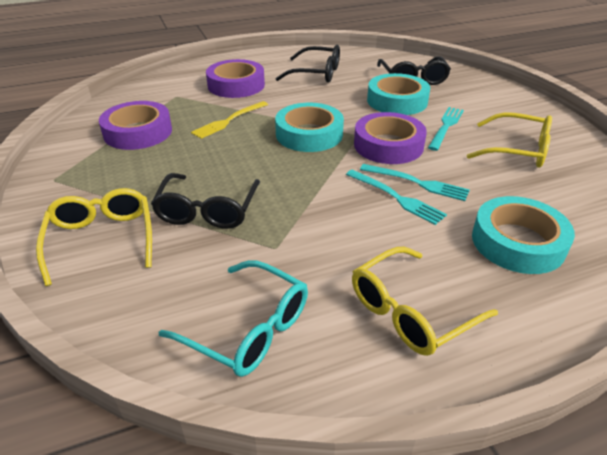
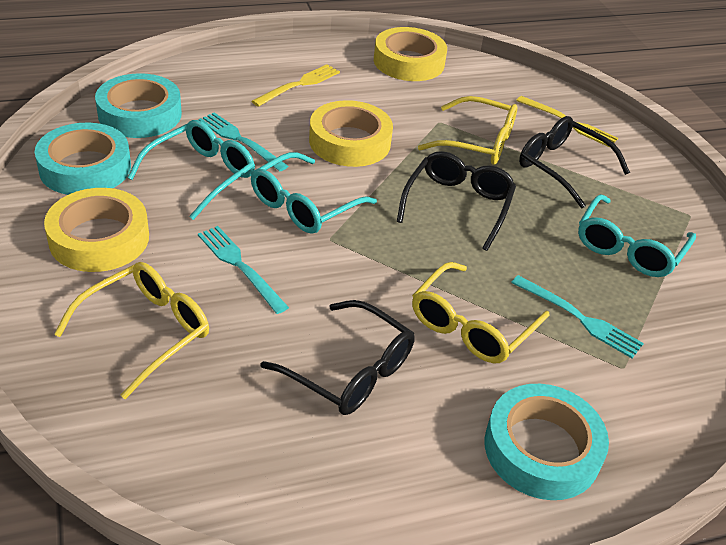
purple tape: 3 -> 0
turquoise glasses: 1 -> 3
yellow fork: 1 -> 2
yellow tape: 0 -> 3

